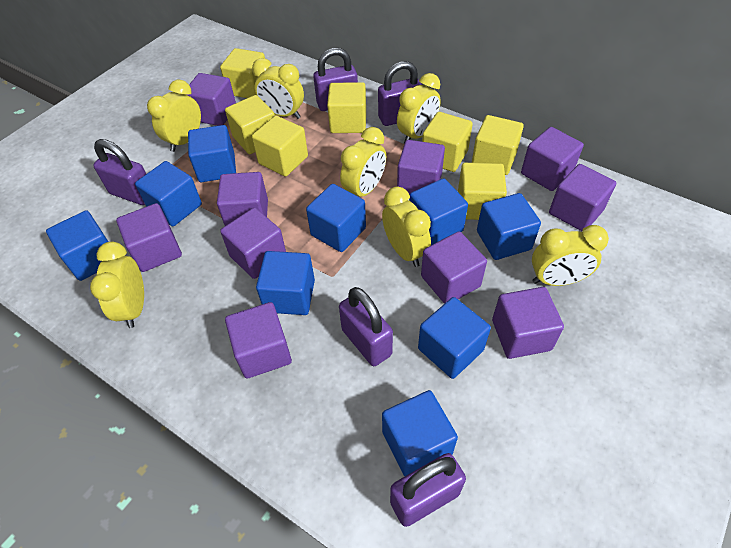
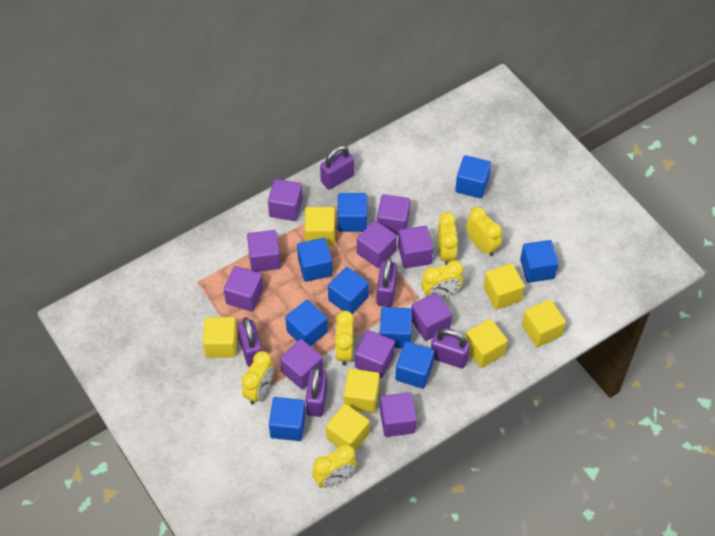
yellow clock: 7 -> 6

